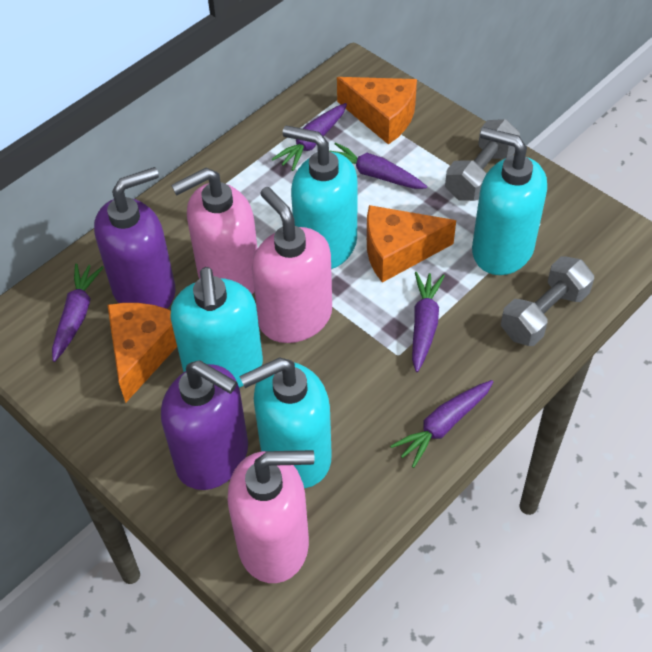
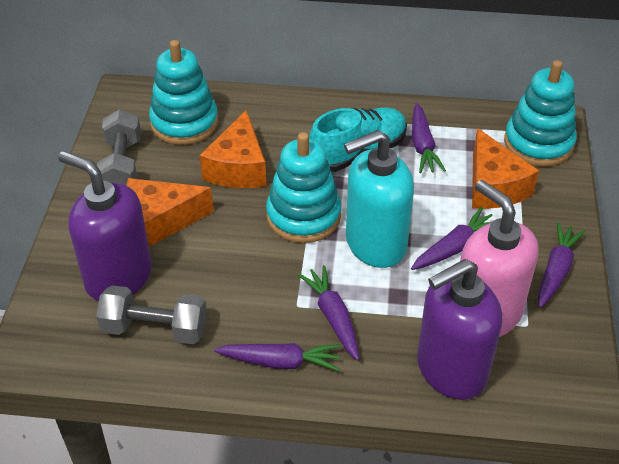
pink soap dispenser: 3 -> 1
turquoise shoe: 0 -> 1
turquoise soap dispenser: 4 -> 1
turquoise stacking toy: 0 -> 3

